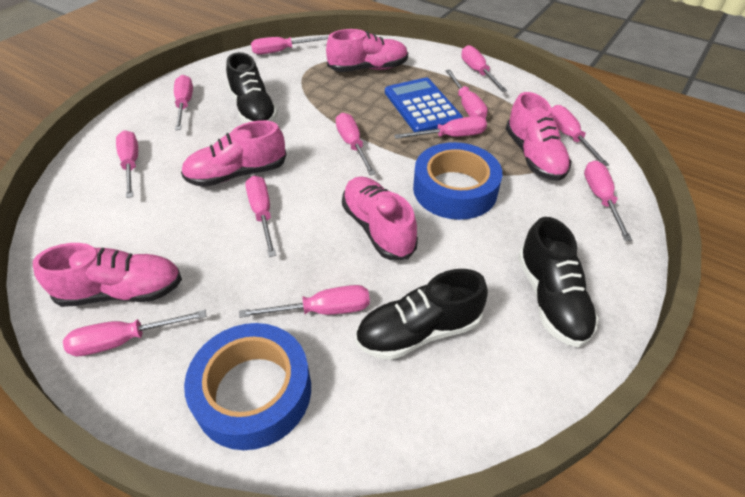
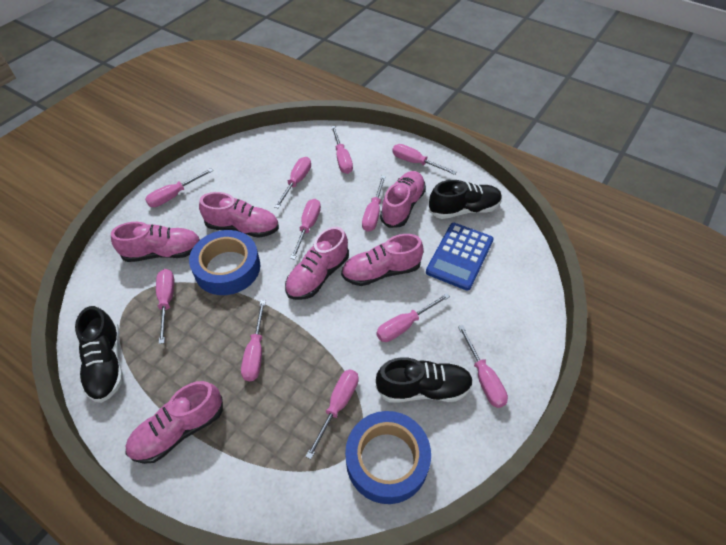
pink screwdriver: 12 -> 11
pink shoe: 5 -> 6

